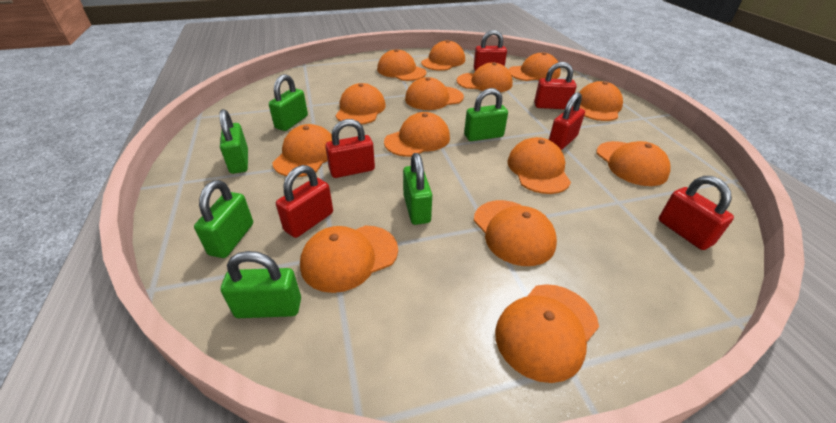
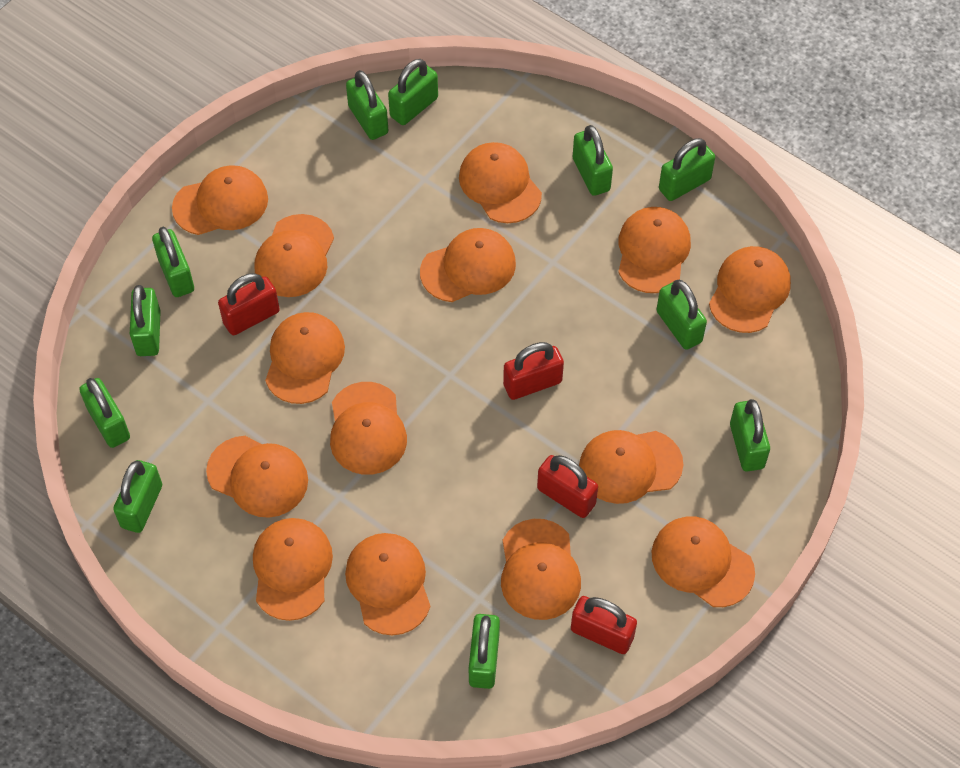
green padlock: 6 -> 11
red padlock: 6 -> 4

